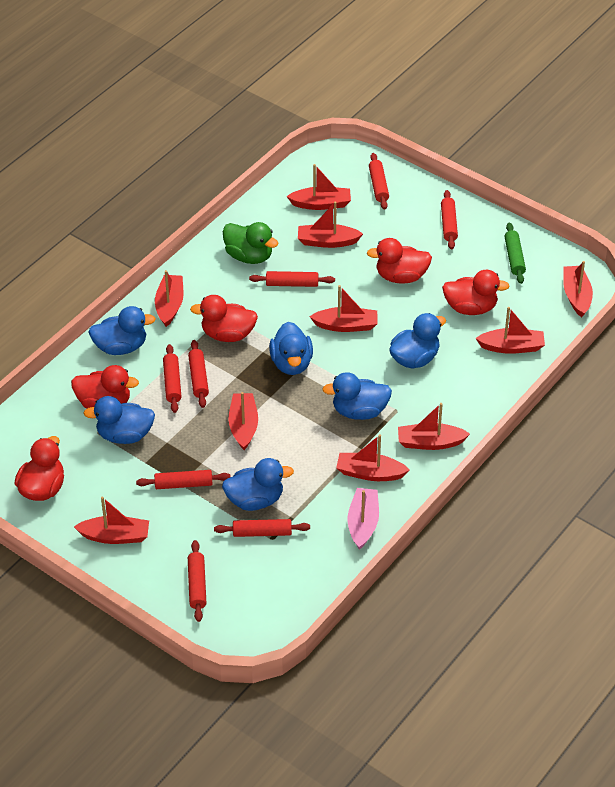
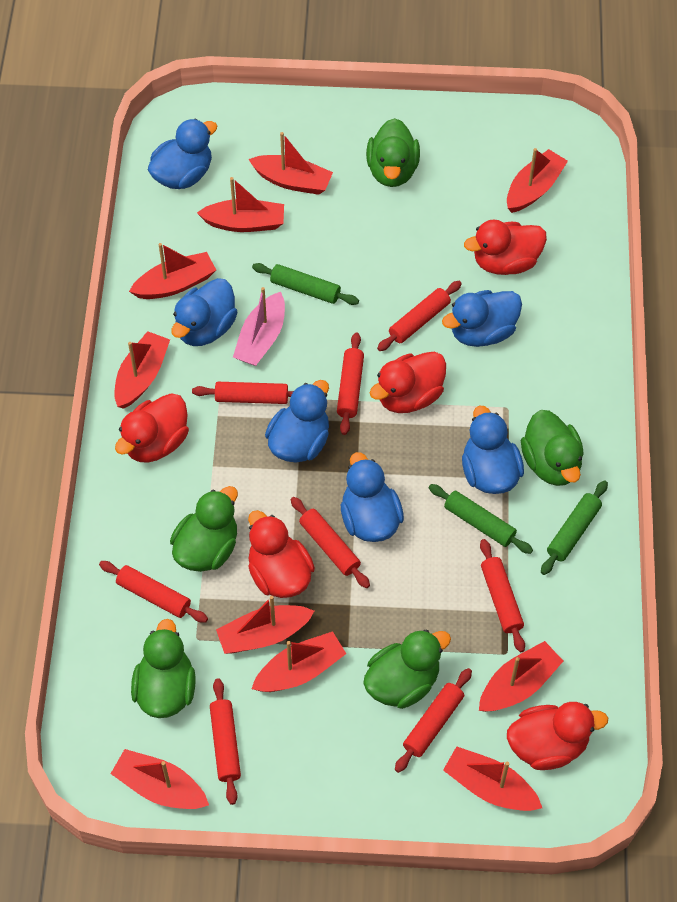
green duck: 1 -> 5
green rolling pin: 1 -> 3

